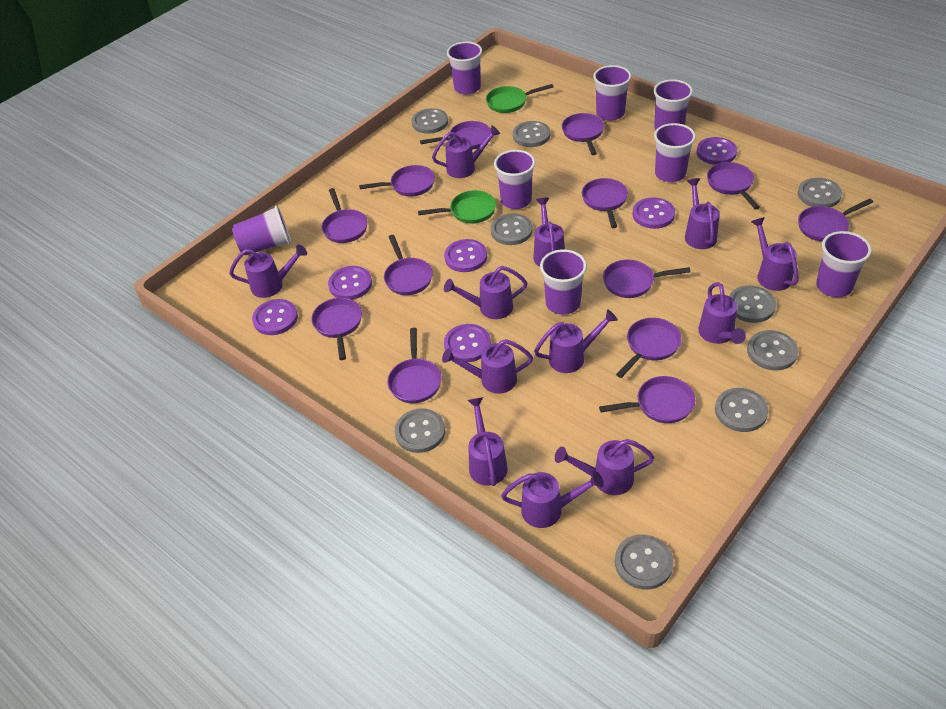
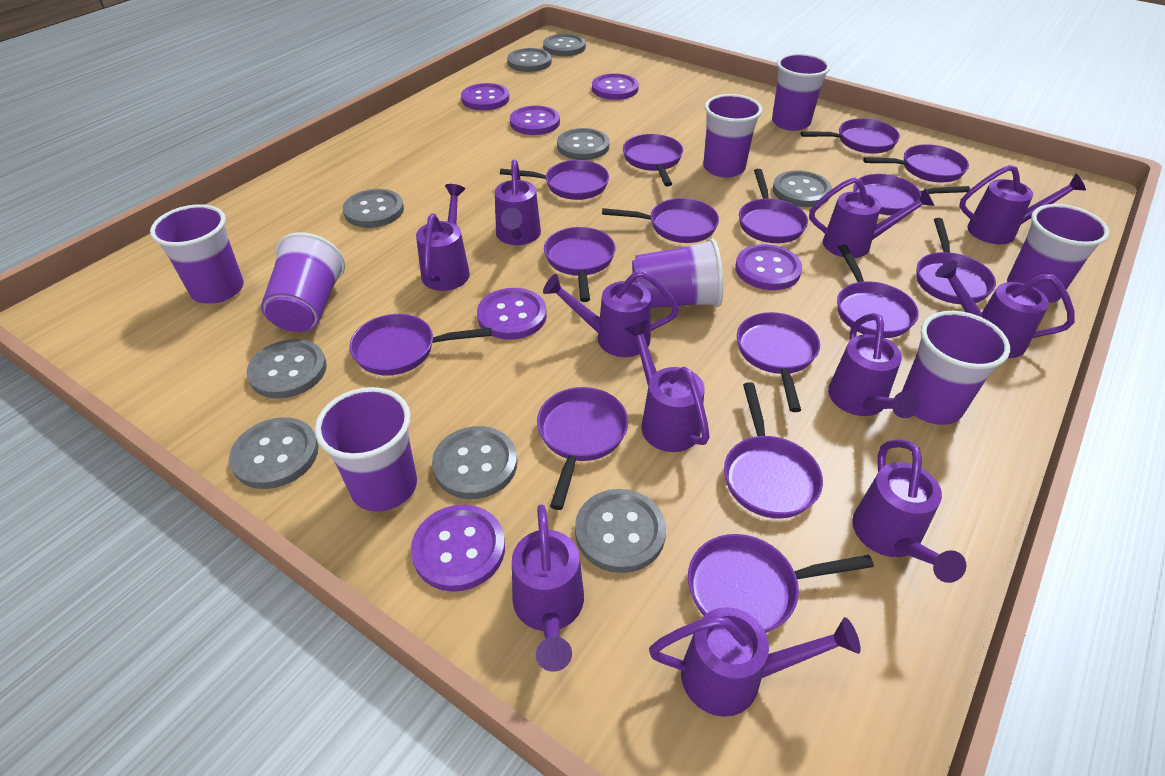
green pan: 2 -> 0
purple pan: 13 -> 15
purple watering can: 12 -> 11

